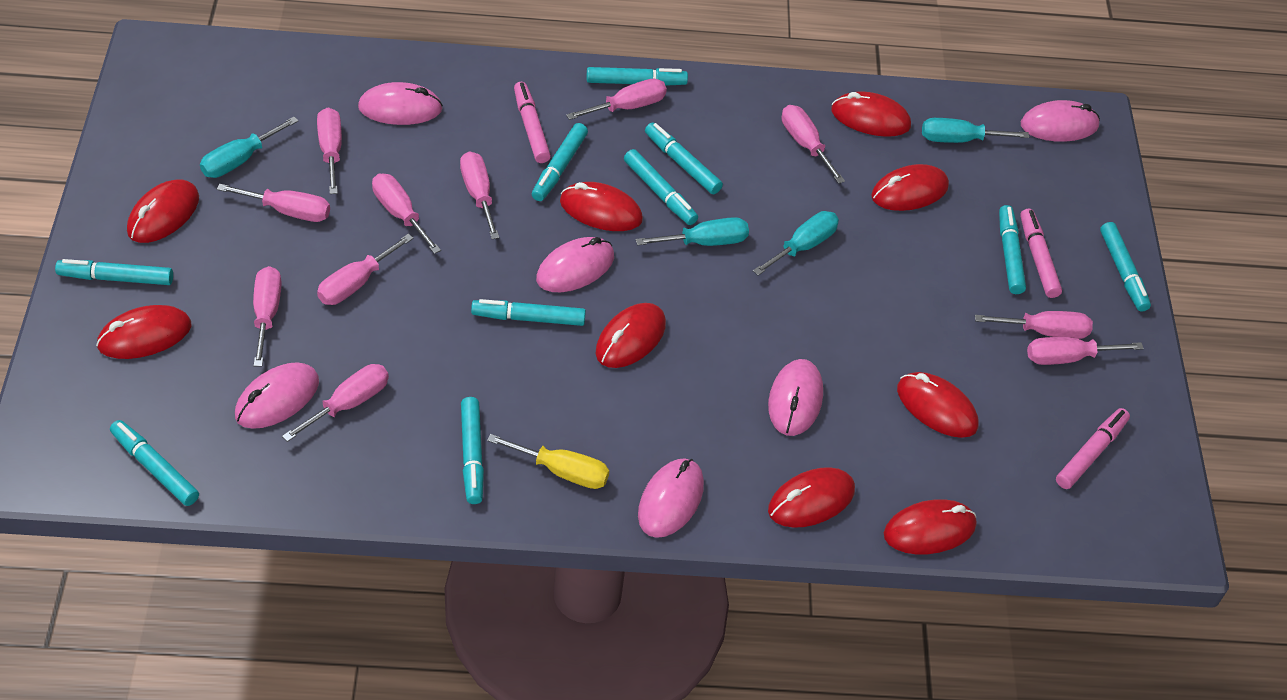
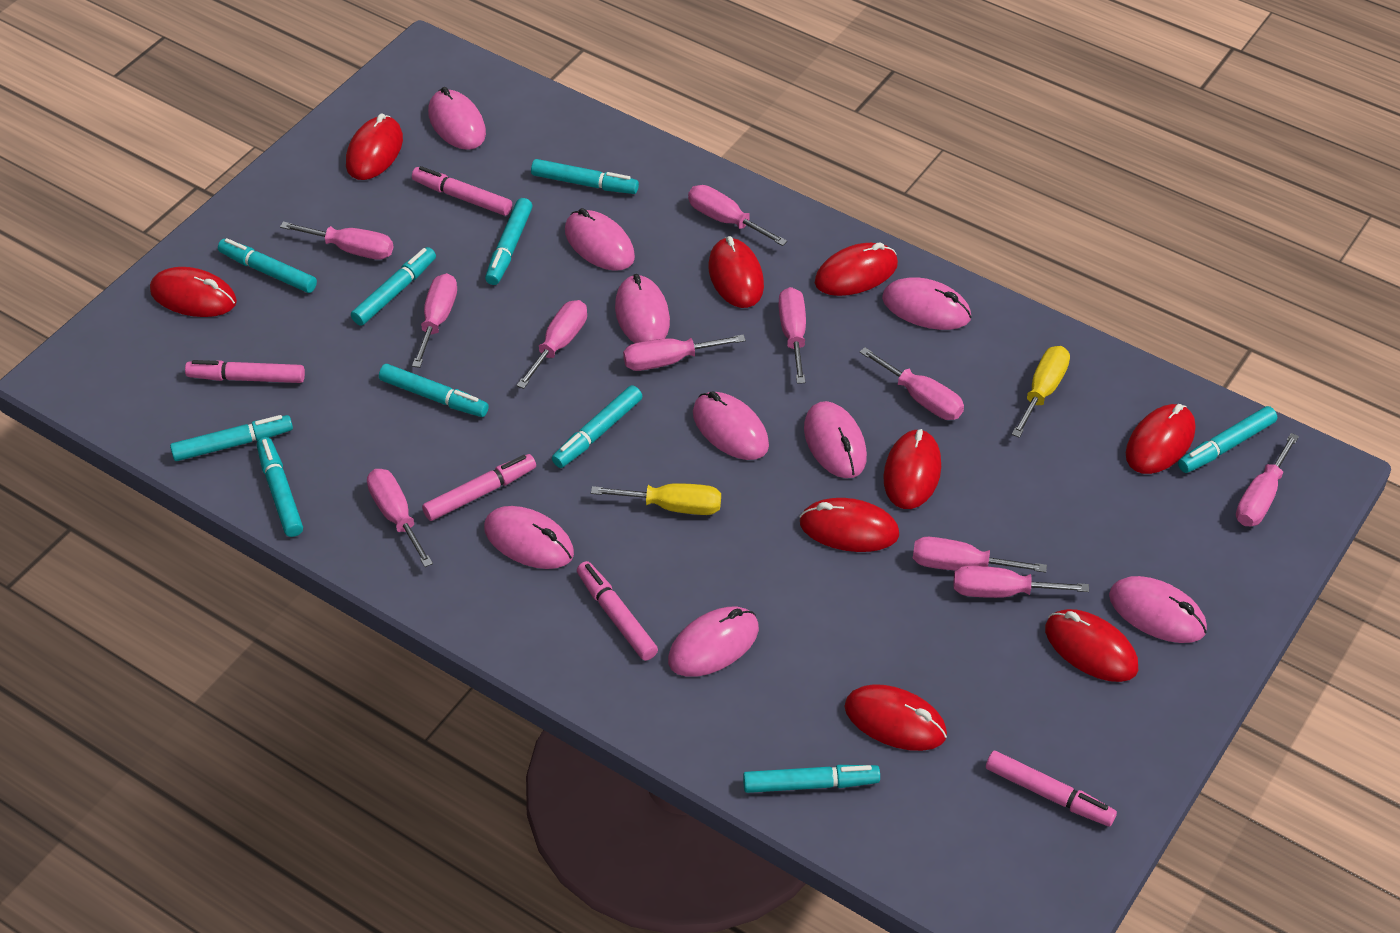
pink marker: 3 -> 5
pink mouse: 6 -> 9
turquoise screwdriver: 4 -> 0
yellow screwdriver: 1 -> 2

